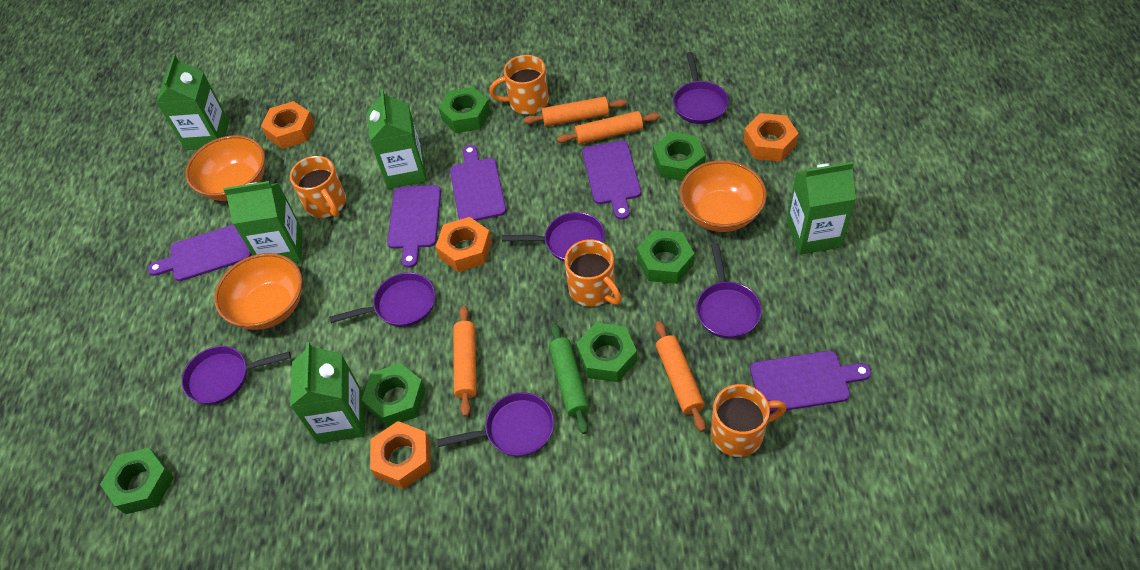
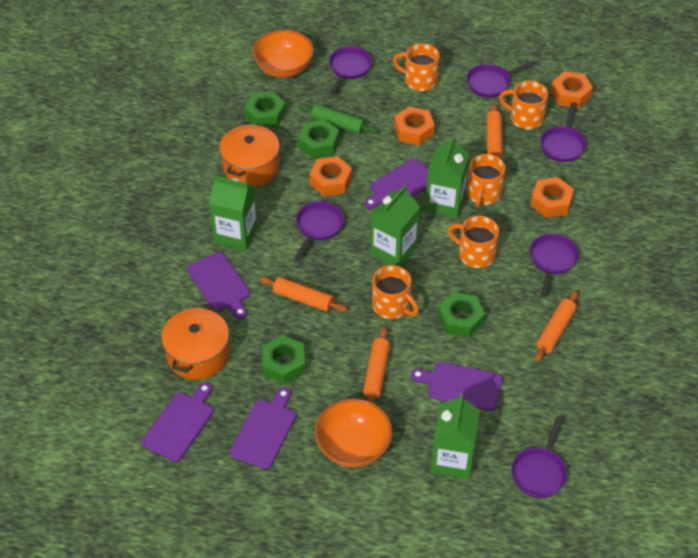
green carton: 5 -> 4
green nut: 6 -> 4
orange bowl: 3 -> 2
orange mug: 4 -> 5
orange pot: 0 -> 2

